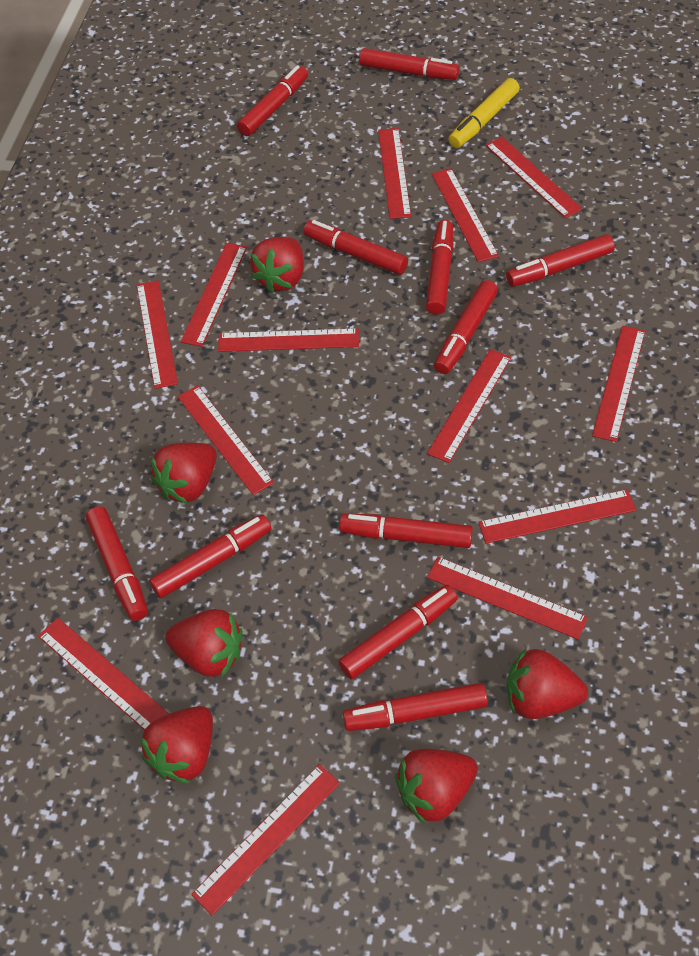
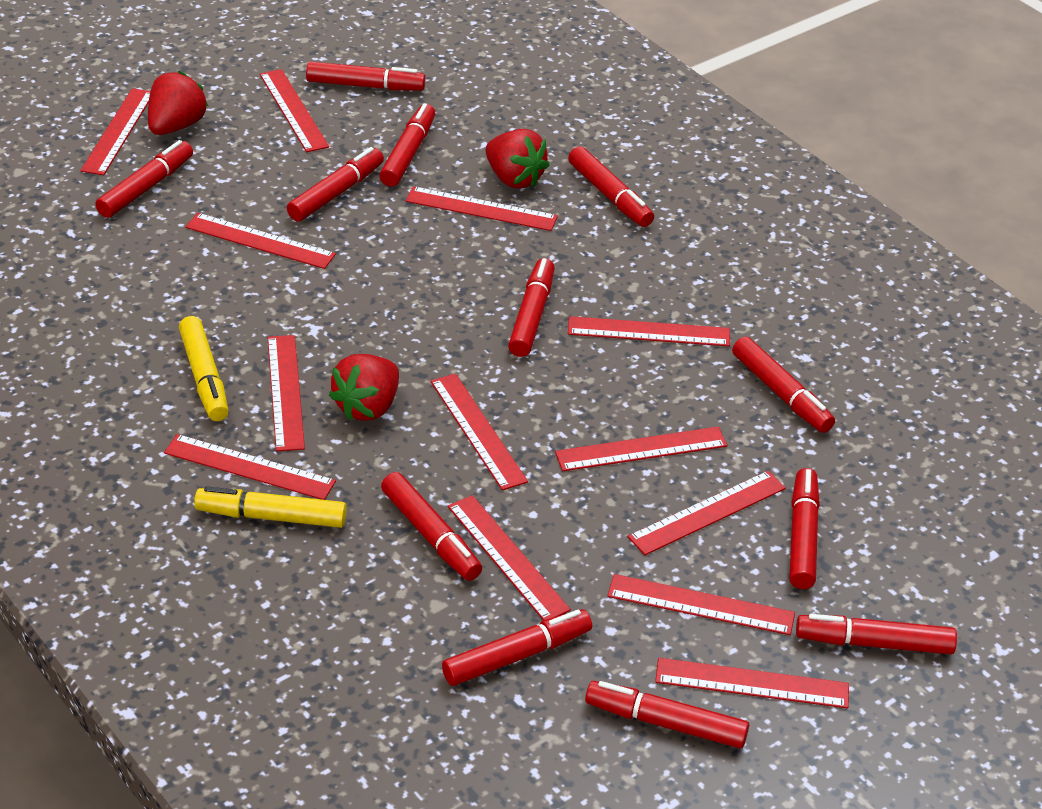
red marker: 11 -> 12
red strawberry: 6 -> 3
yellow marker: 1 -> 2

